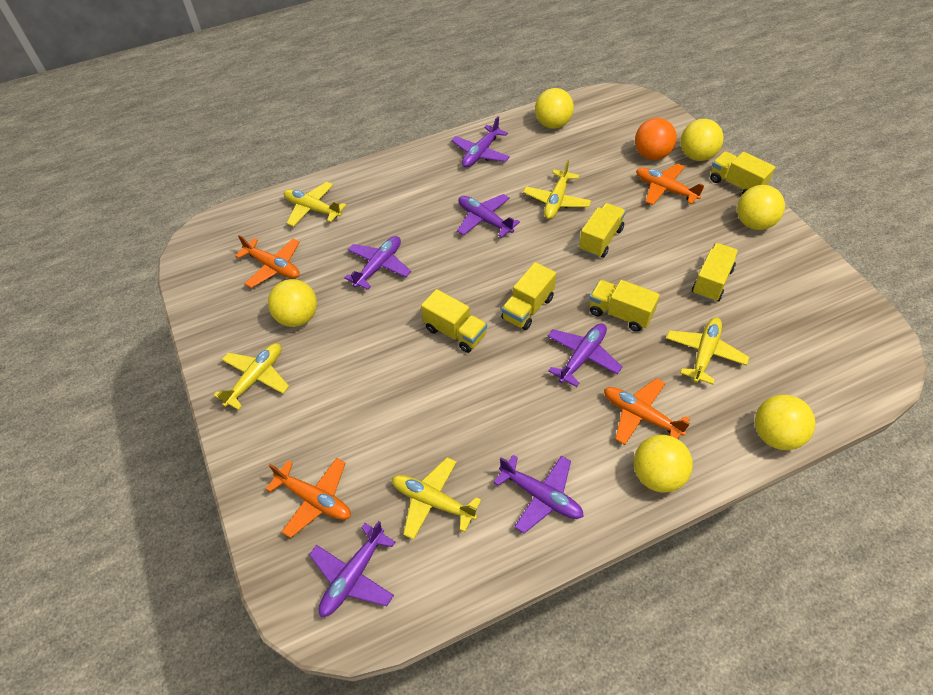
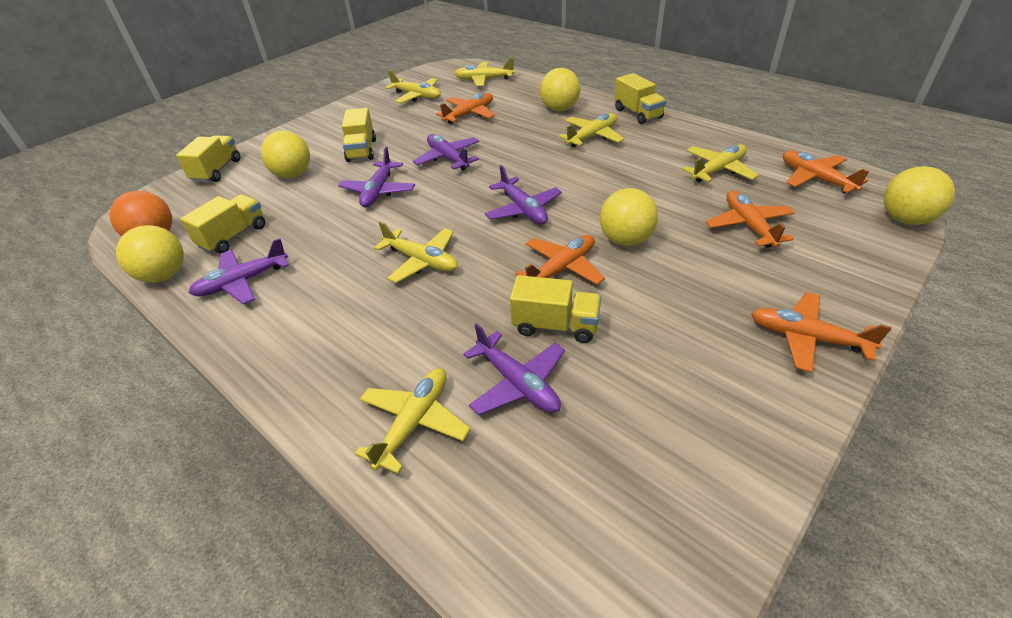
orange plane: 4 -> 5
purple plane: 6 -> 5
yellow ball: 6 -> 5
yellow plane: 5 -> 6
yellow truck: 6 -> 5

